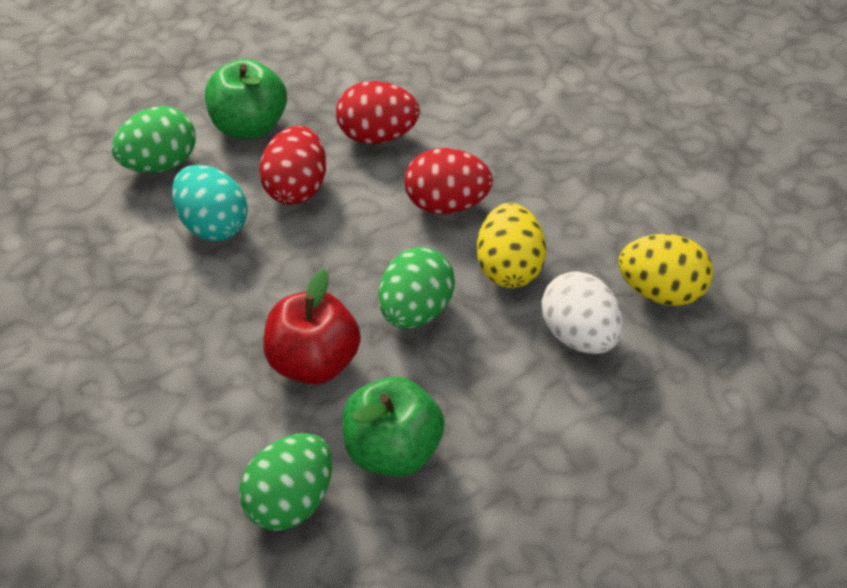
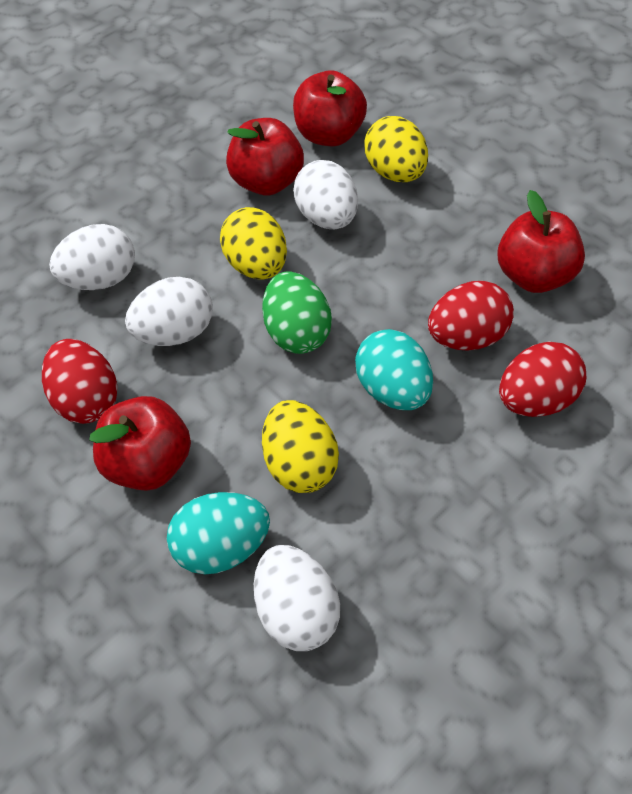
green apple: 2 -> 0
green egg: 3 -> 1
red apple: 1 -> 4
turquoise egg: 1 -> 2
white egg: 1 -> 4
yellow egg: 2 -> 3

